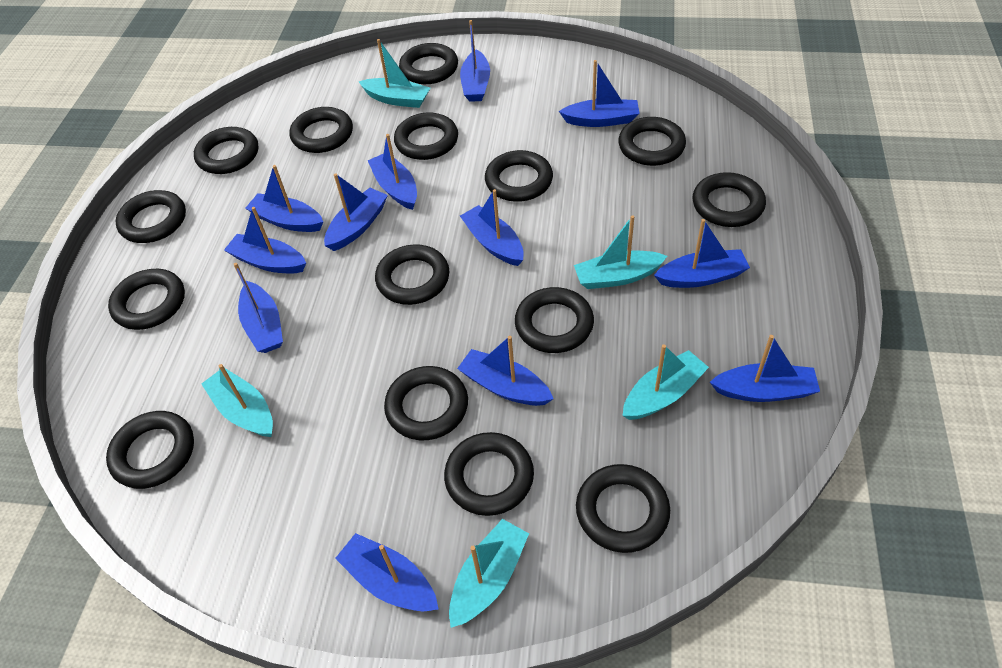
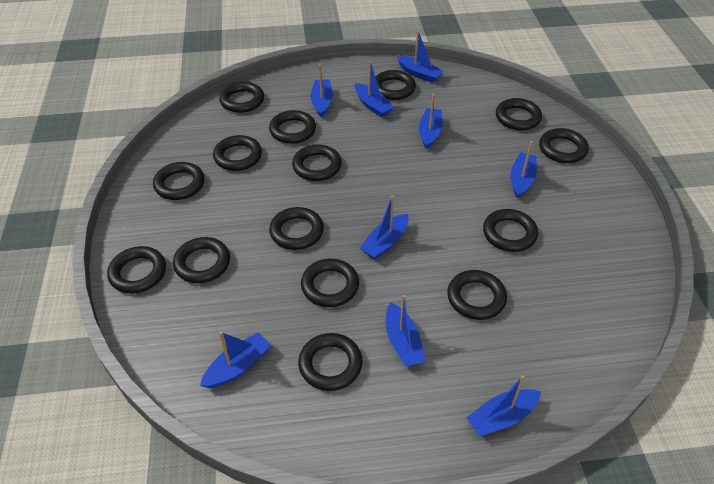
blue boat: 12 -> 9
turquoise boat: 5 -> 0

